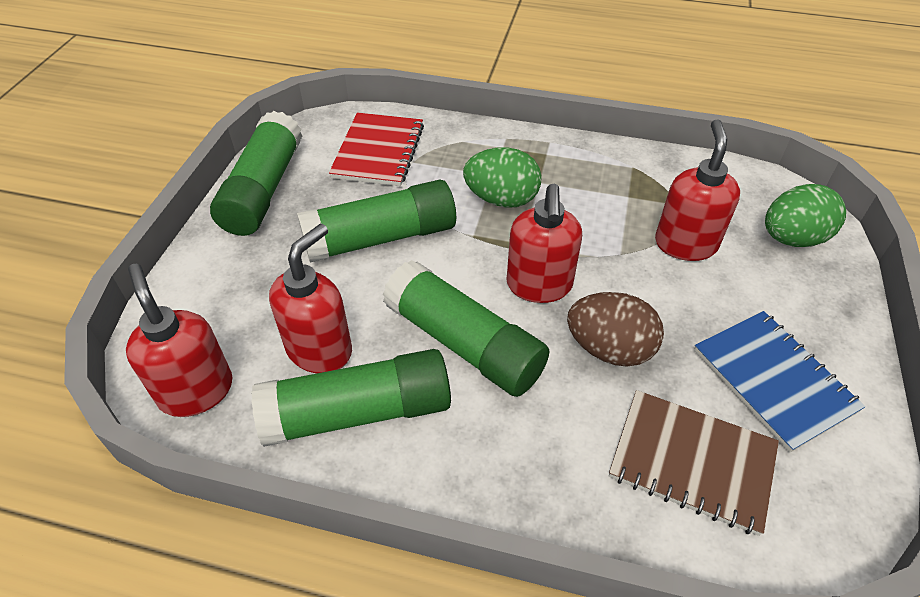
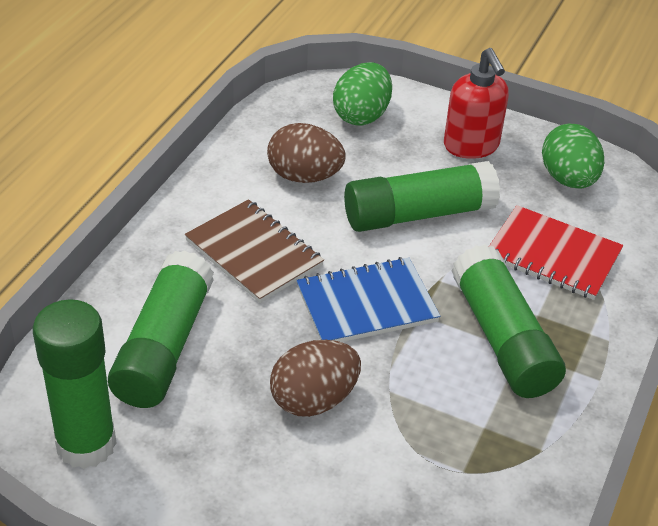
brown egg: 1 -> 2
red soap dispenser: 4 -> 1

